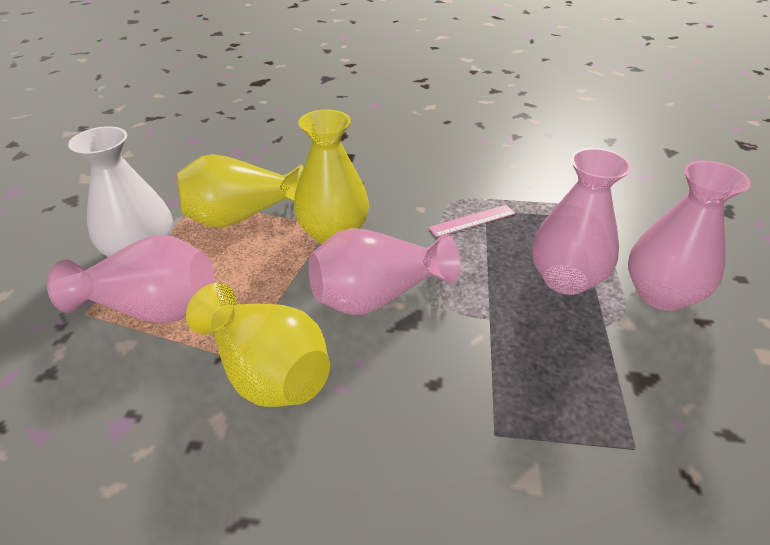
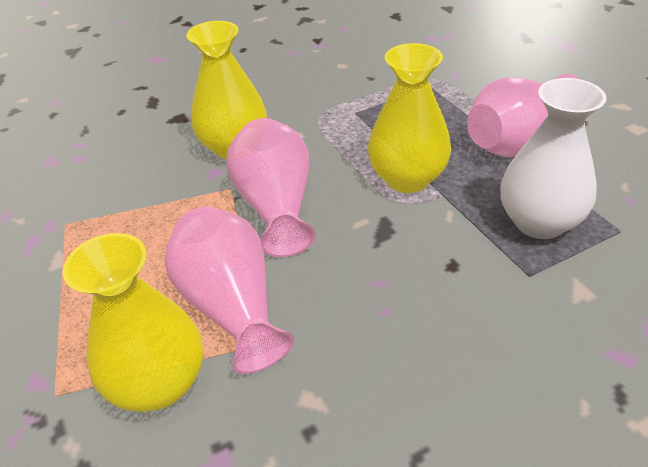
pink ruler: 1 -> 0
pink vase: 4 -> 3

